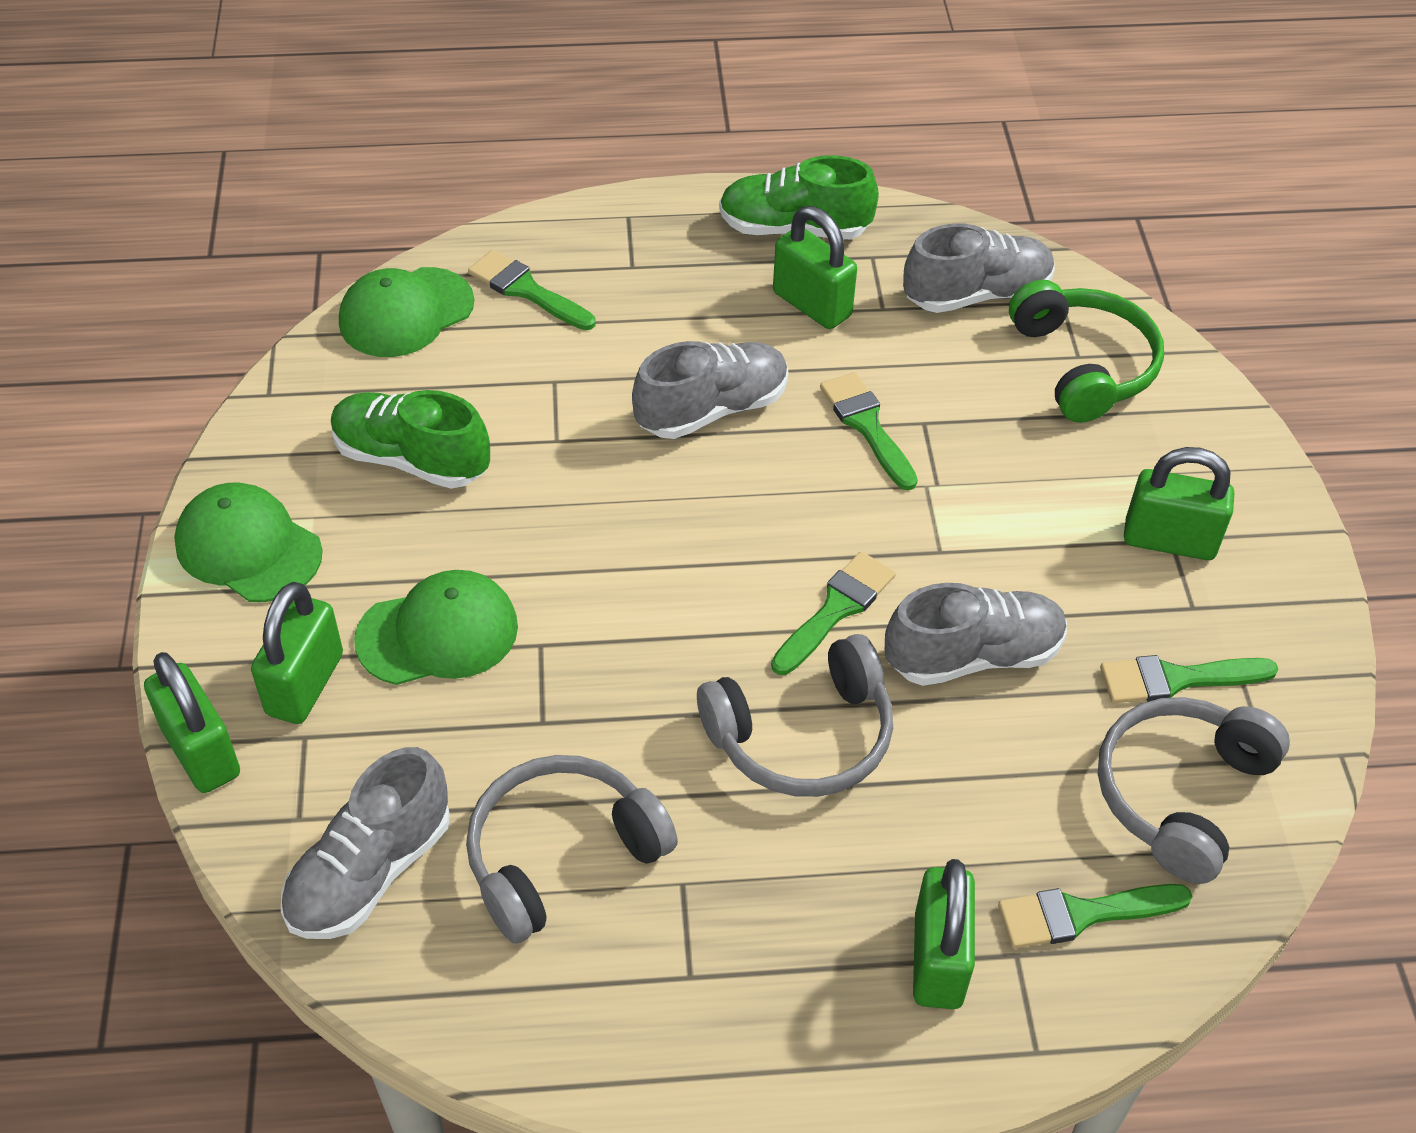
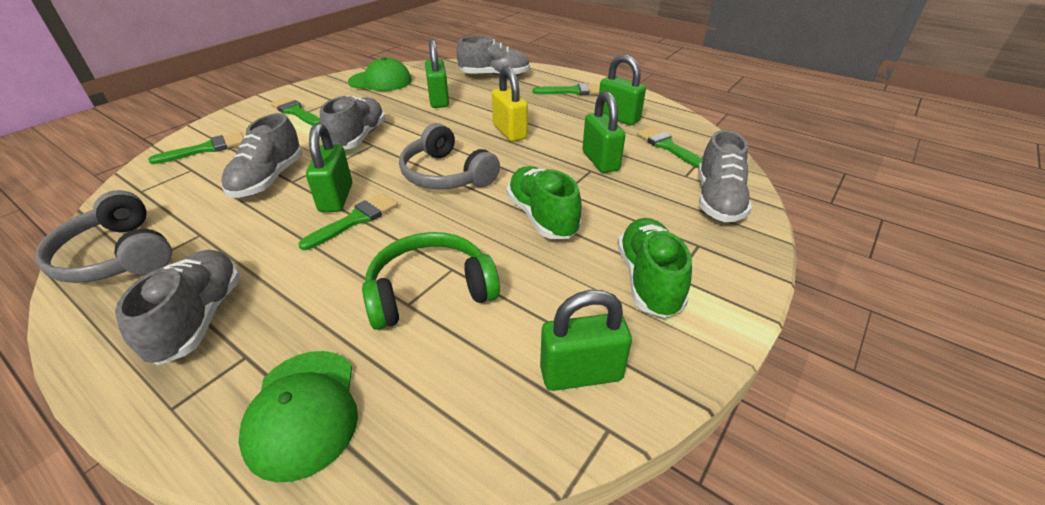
green cap: 3 -> 2
grey headphones: 3 -> 2
grey shoe: 4 -> 5
yellow padlock: 0 -> 1

